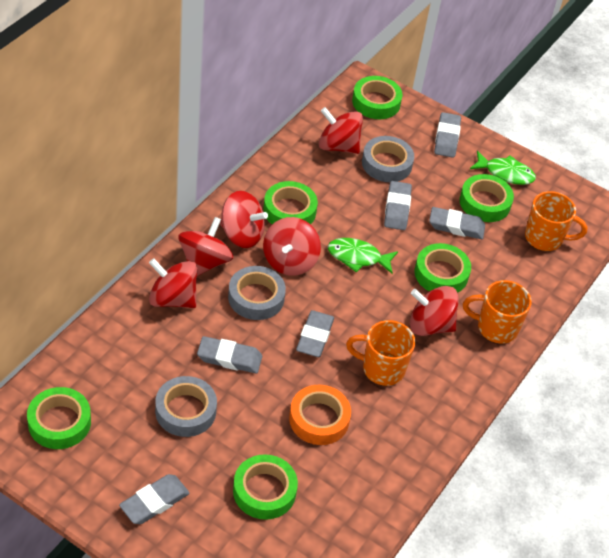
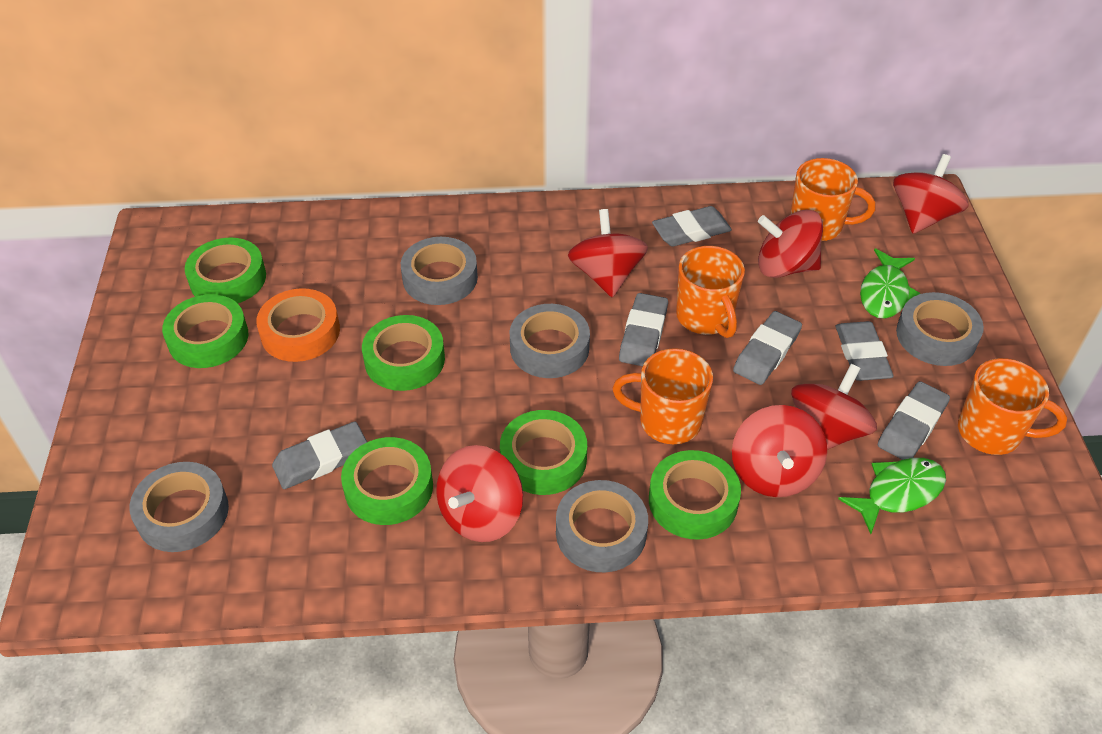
grey tape: 3 -> 5
orange mug: 3 -> 4

